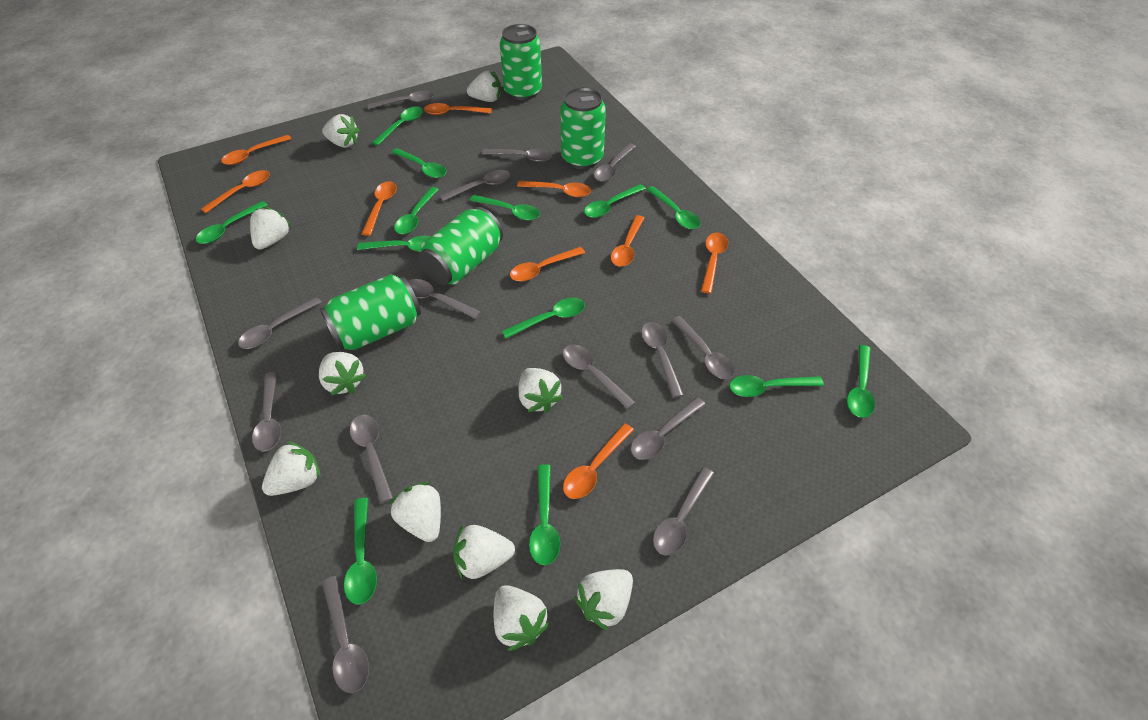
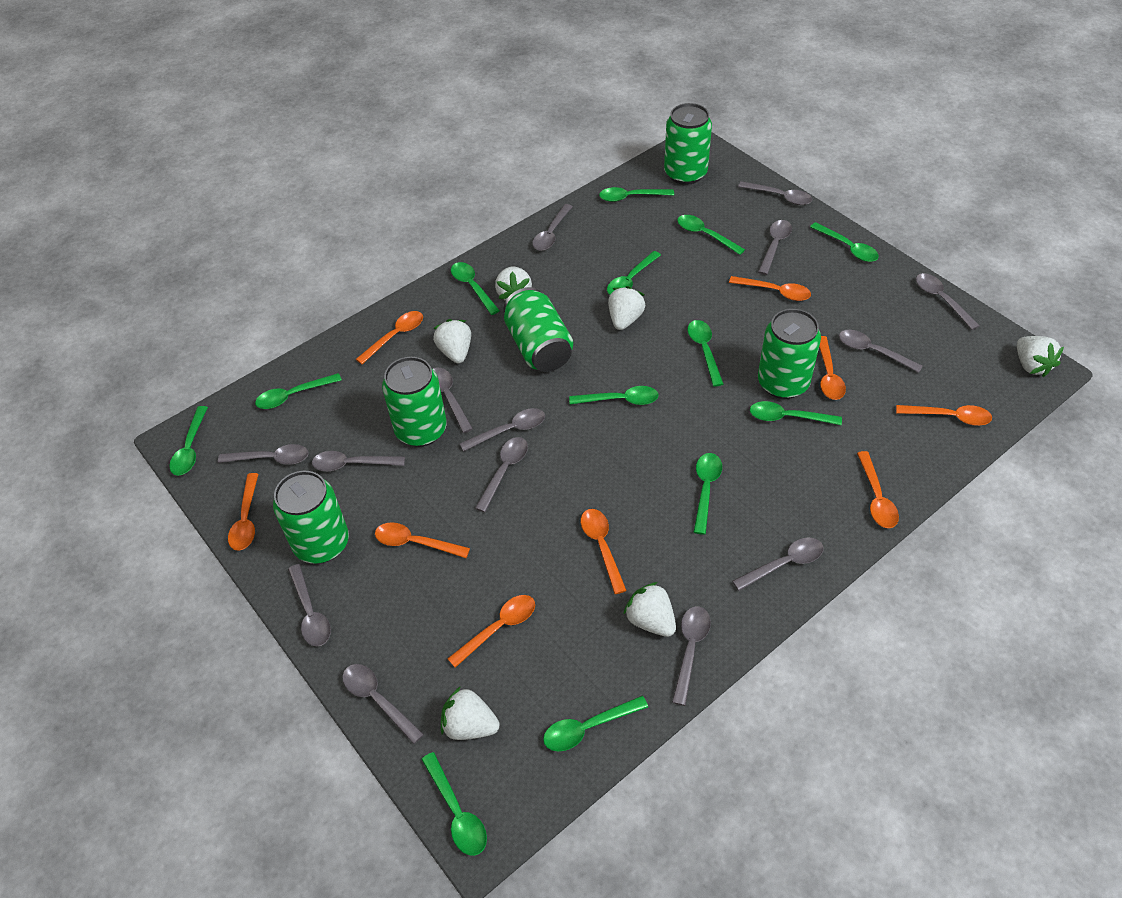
green can: 4 -> 5
white strawberry: 10 -> 6

